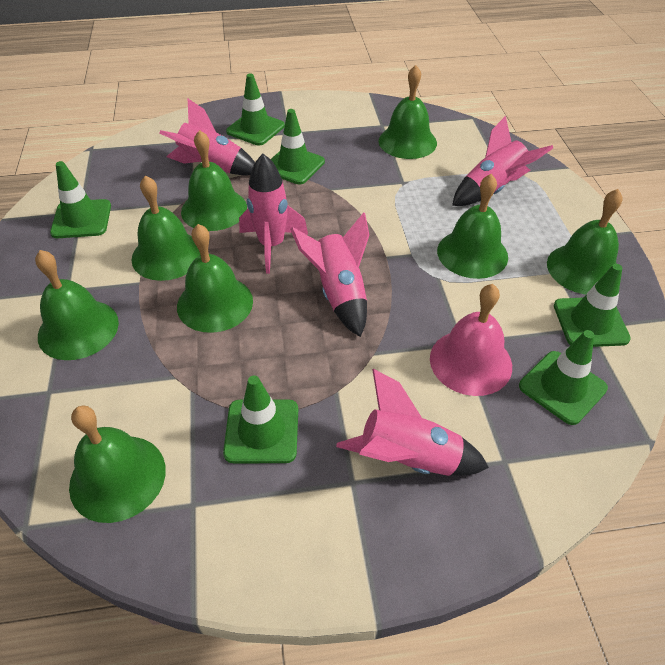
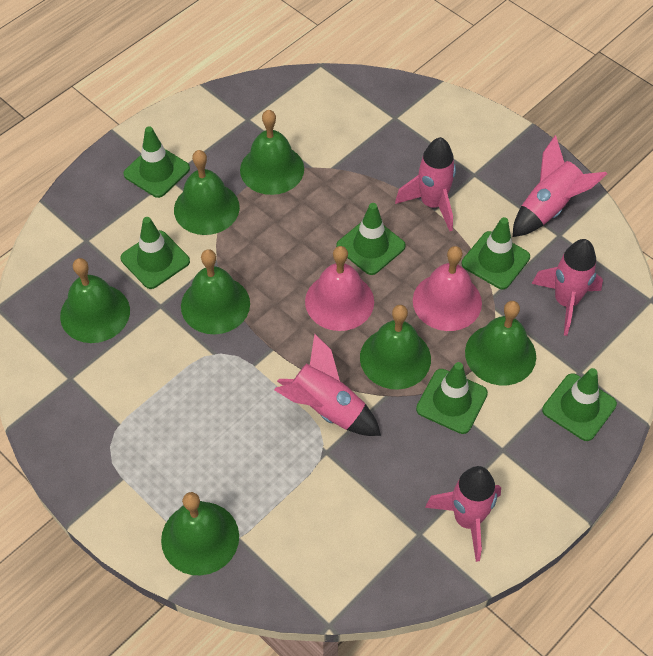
green bell: 8 -> 7
pink bell: 1 -> 2

